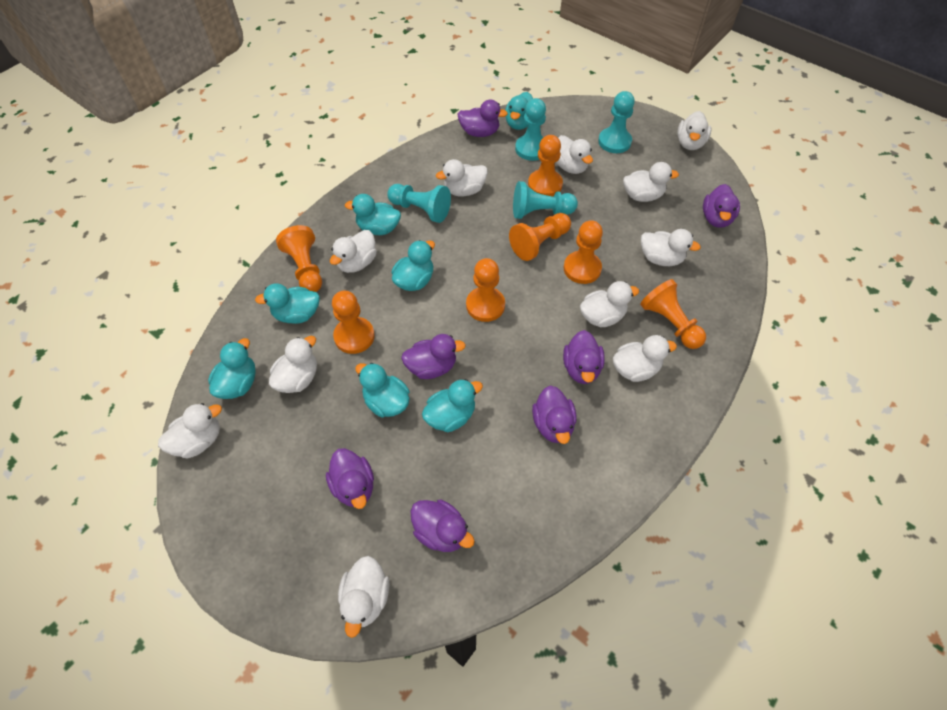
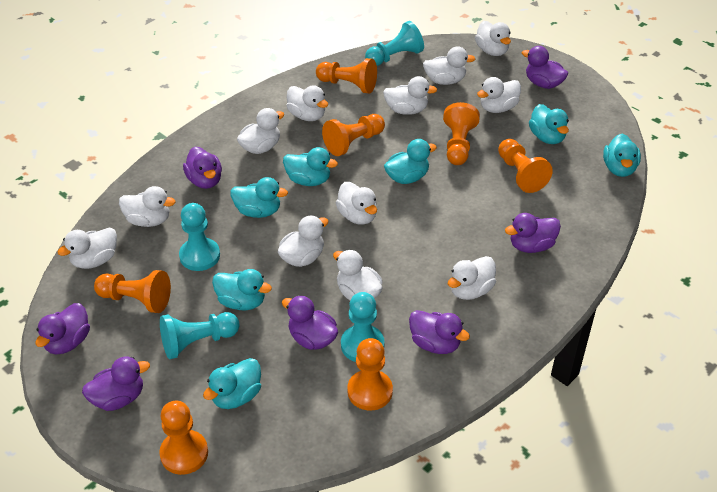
white duck: 11 -> 12

